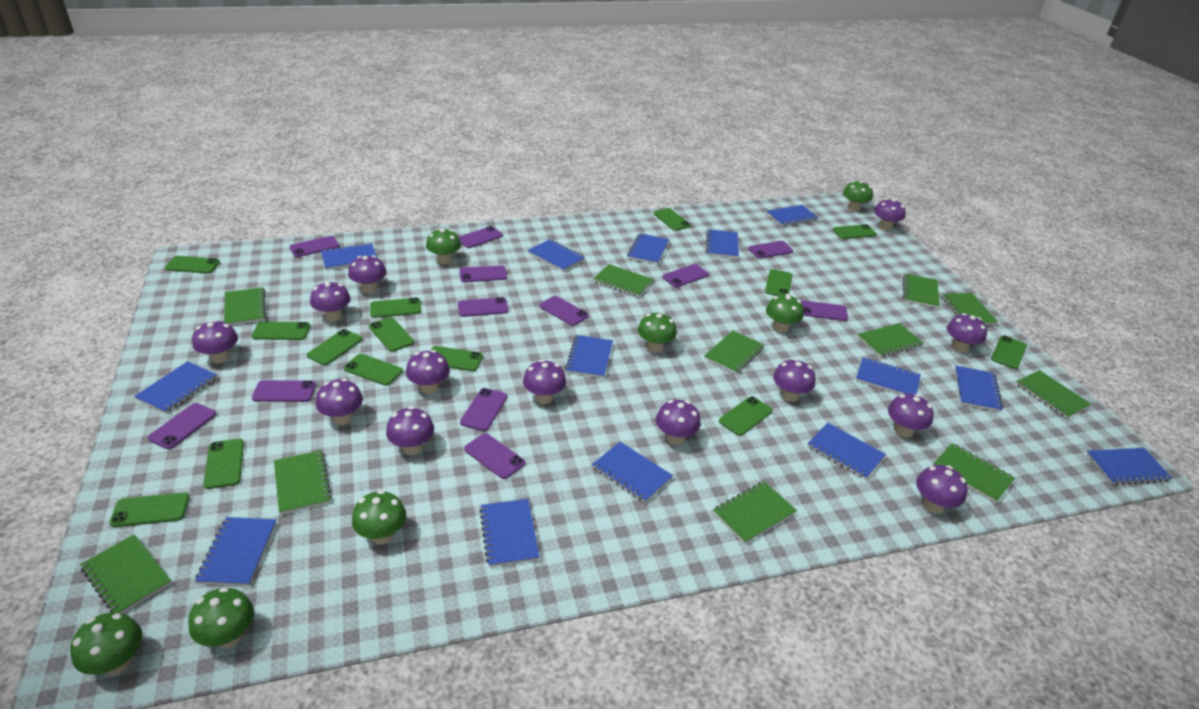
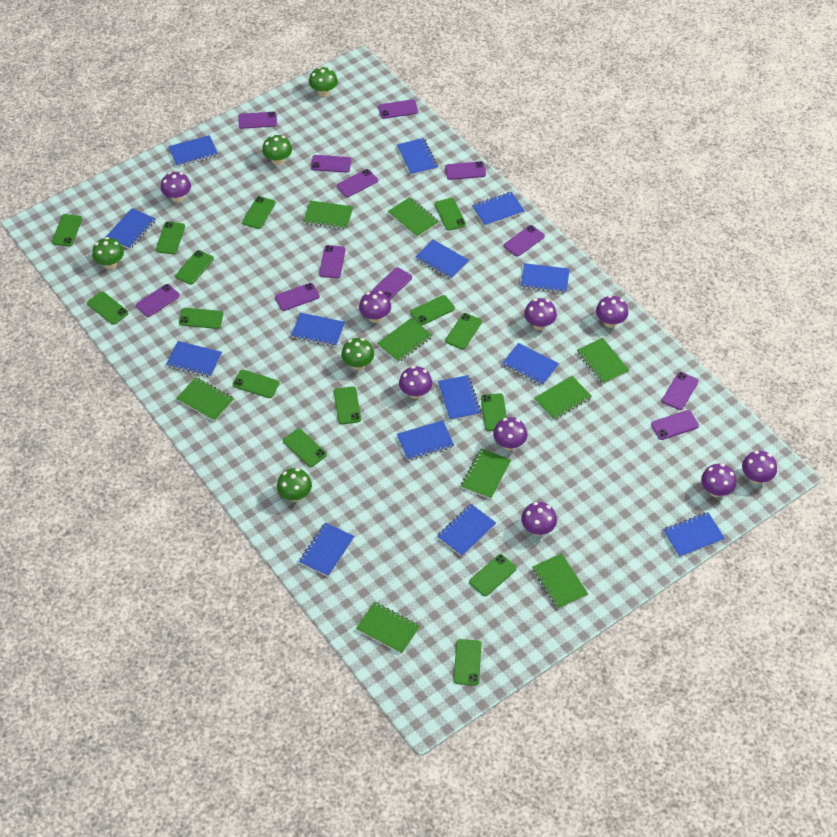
green mushroom: 7 -> 5
green notebook: 11 -> 9
green phone: 14 -> 15
purple mushroom: 13 -> 9

